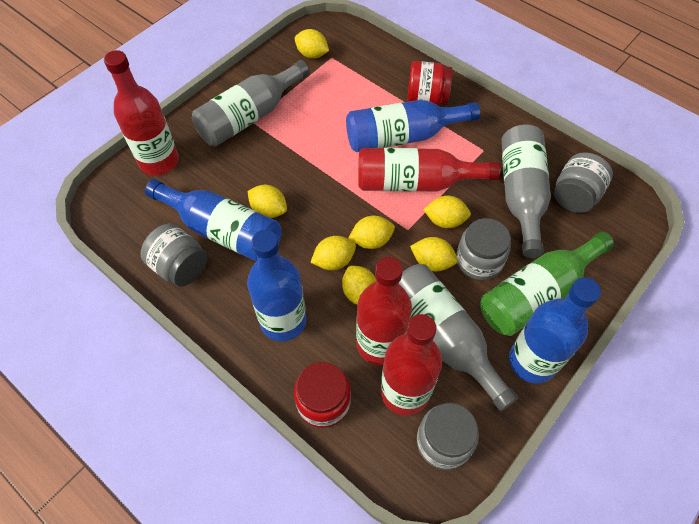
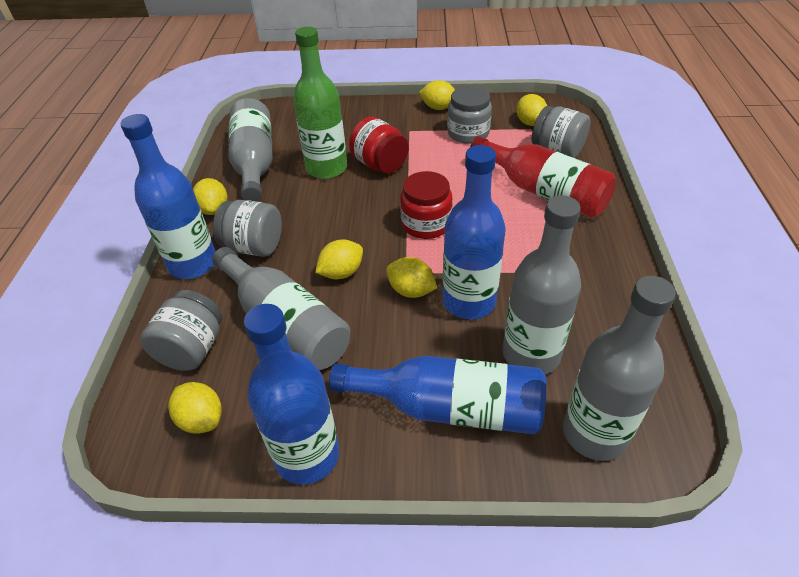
grey bottle: 3 -> 4
red bottle: 4 -> 1
yellow lemon: 7 -> 6

